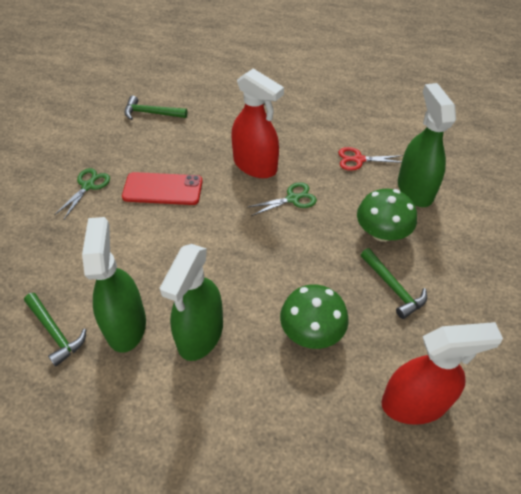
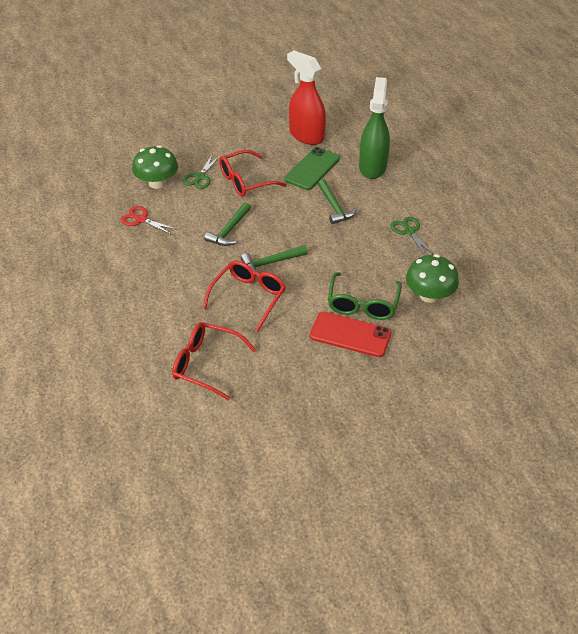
green glasses: 0 -> 1
green phone: 0 -> 1
green spray bottle: 3 -> 1
red glasses: 0 -> 3
red spray bottle: 2 -> 1

